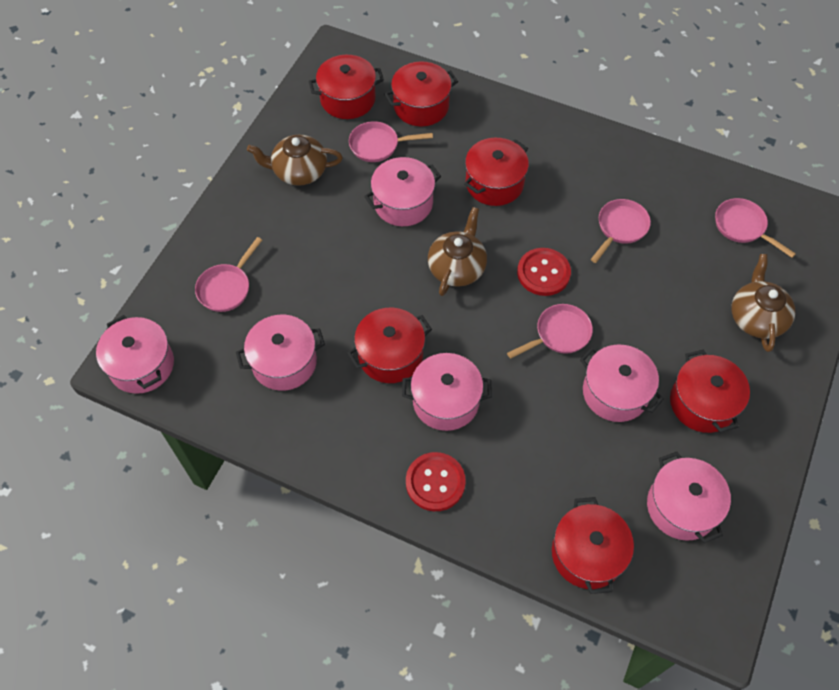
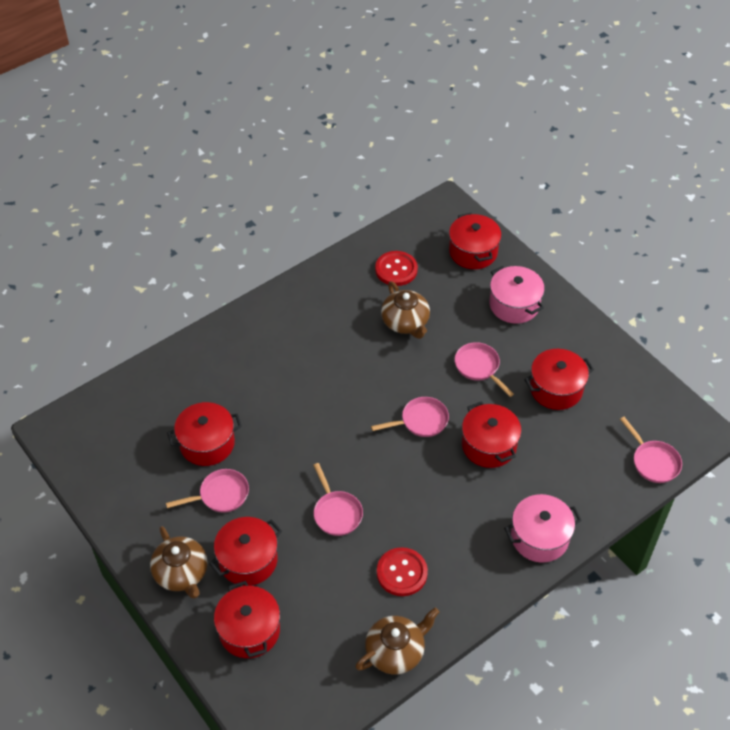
pink pot: 6 -> 2

